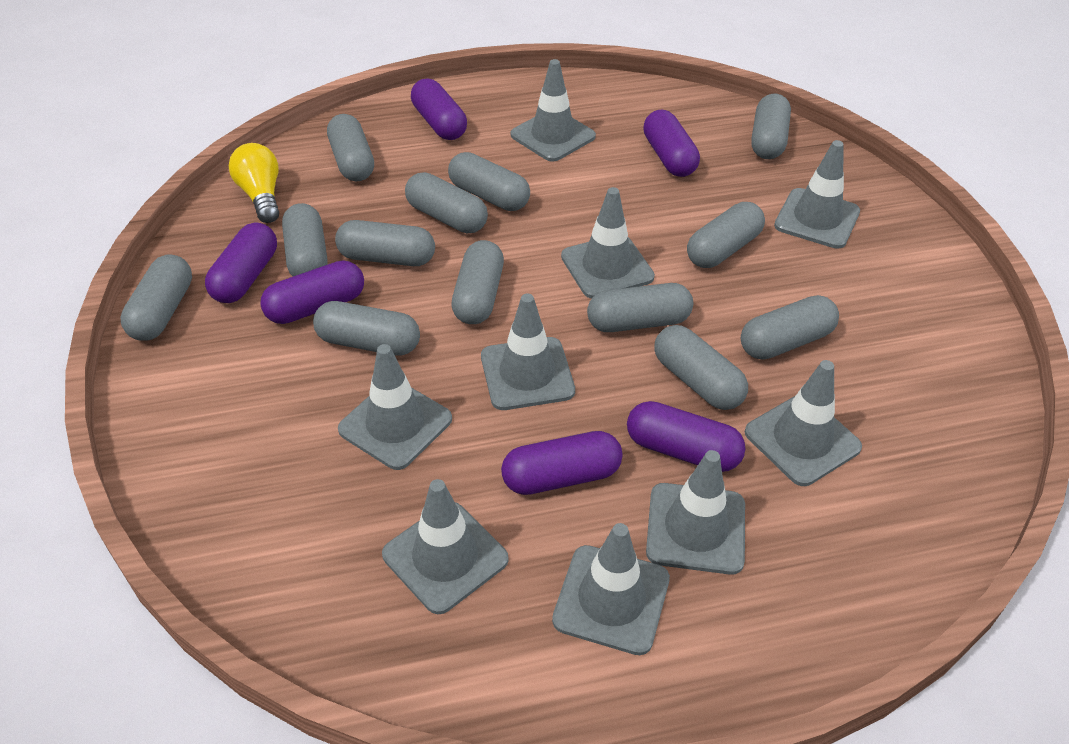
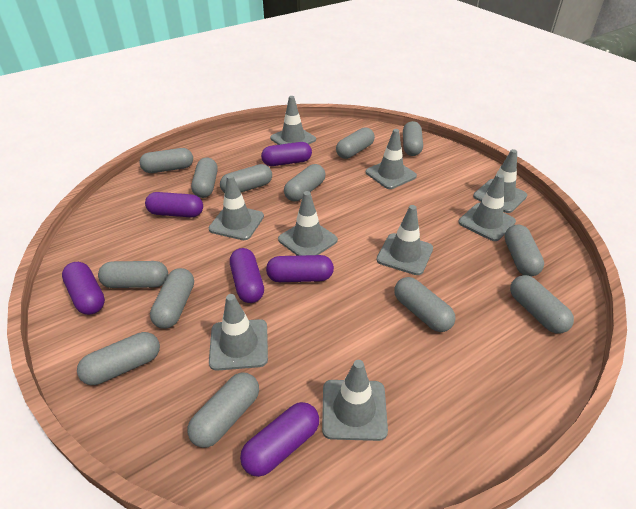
yellow light bulb: 1 -> 0

